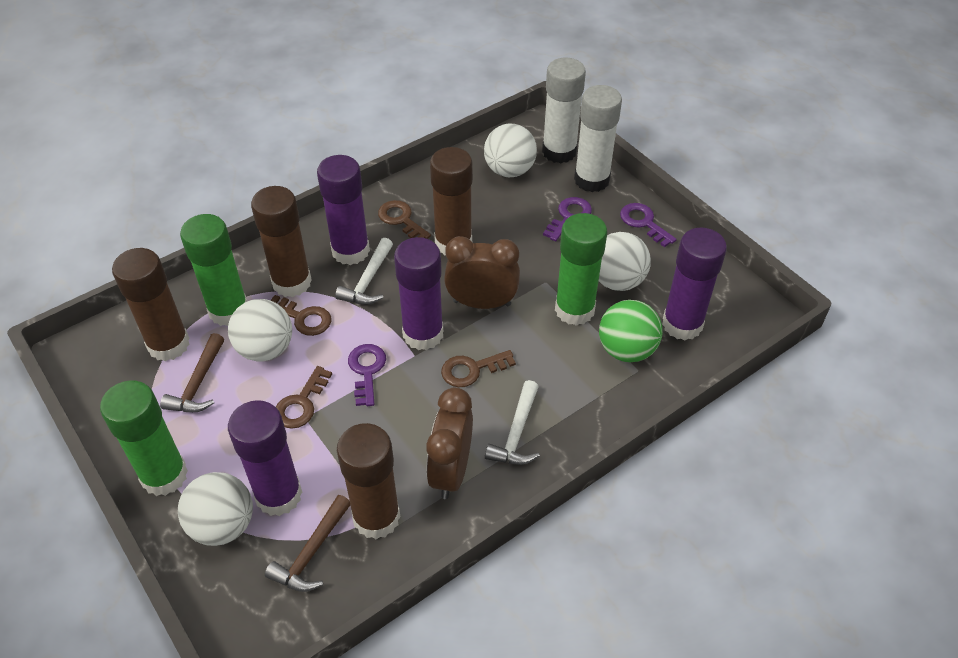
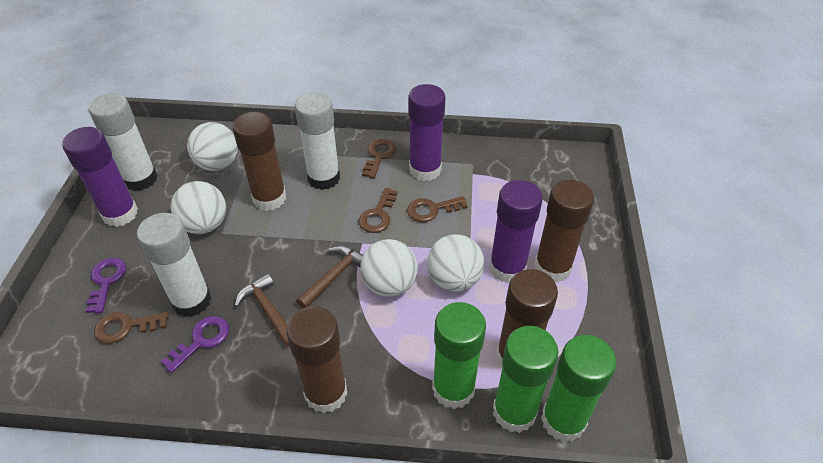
brown clock: 2 -> 0
green ball: 1 -> 0
purple glue stick: 4 -> 3
purple key: 3 -> 2
white glue stick: 2 -> 3
white hammer: 2 -> 0

